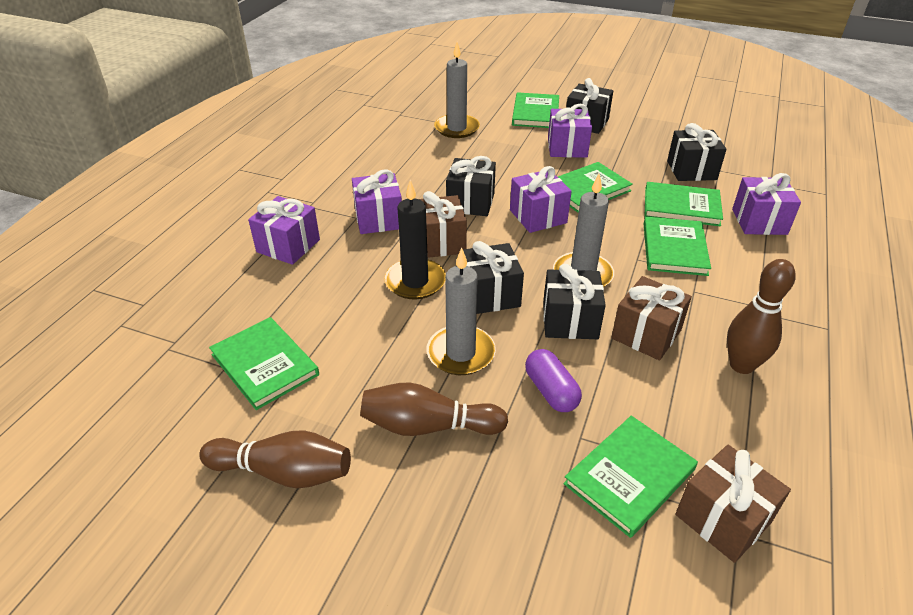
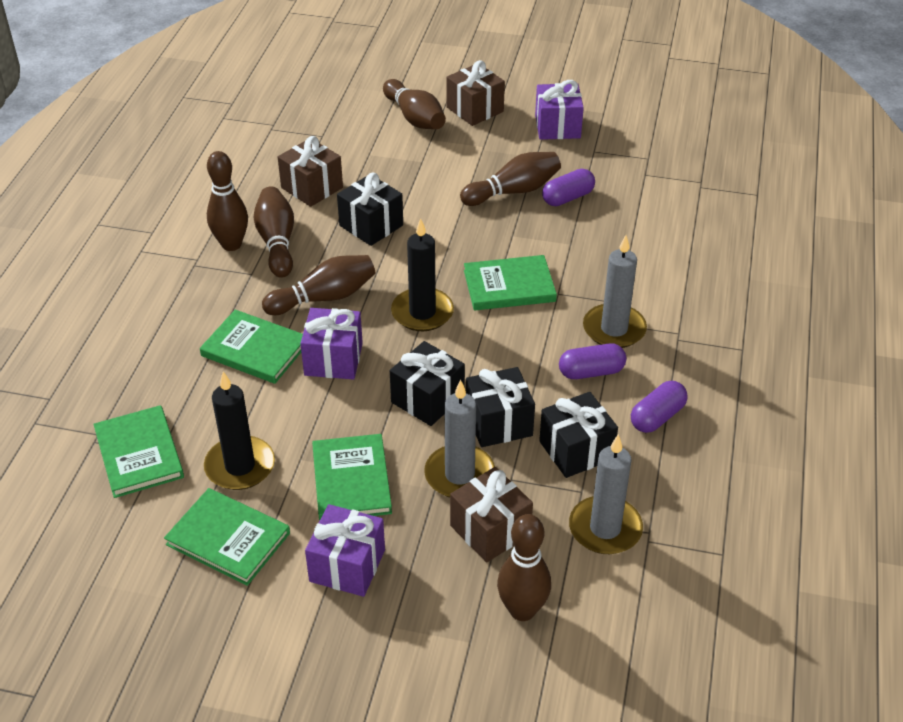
black candle: 1 -> 2
black gift: 5 -> 4
brown bowling pin: 3 -> 6
green book: 6 -> 5
purple capsule: 1 -> 3
purple gift: 5 -> 3

